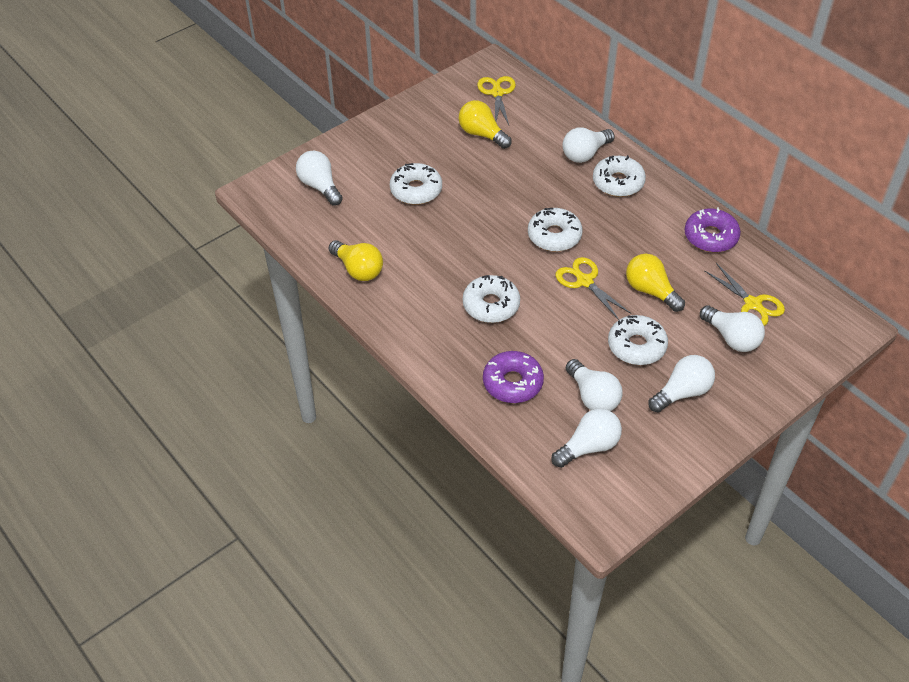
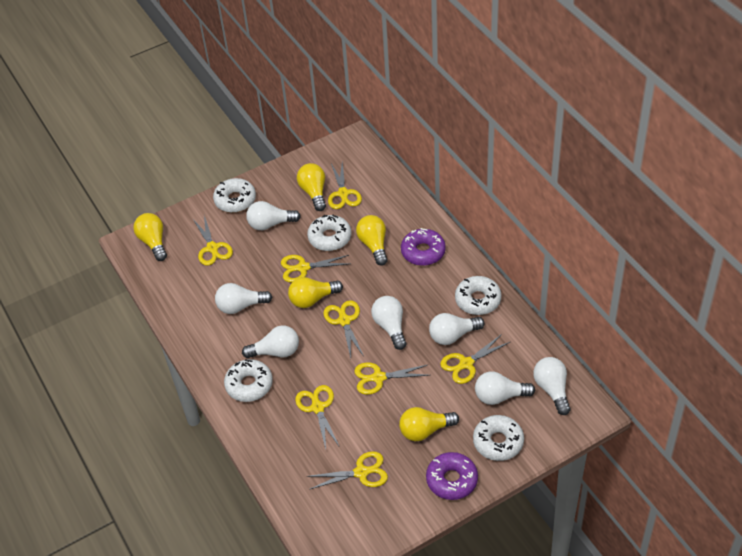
white light bulb: 6 -> 7
yellow light bulb: 3 -> 5
yellow scissors: 3 -> 8

